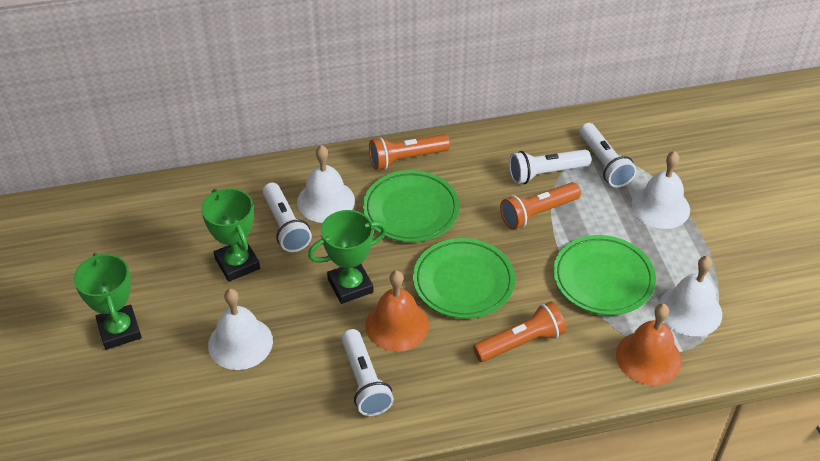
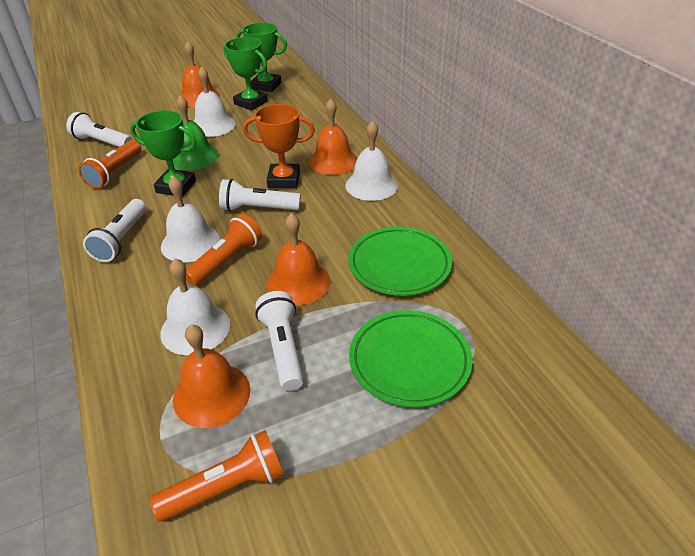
green bell: 0 -> 1
green plate: 3 -> 2
orange bell: 2 -> 4
orange trophy: 0 -> 1

